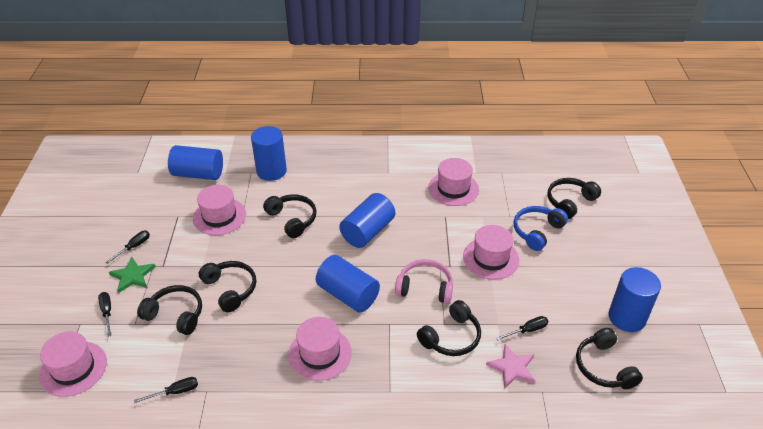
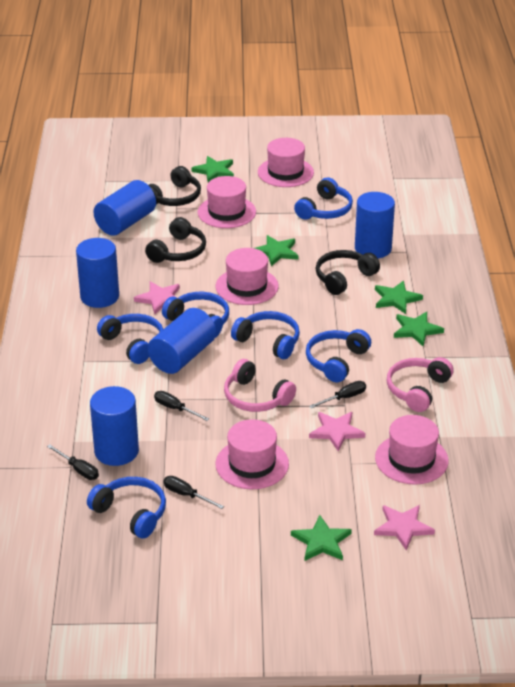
black headphones: 6 -> 3
blue headphones: 1 -> 6
green star: 1 -> 5
pink headphones: 1 -> 2
pink star: 1 -> 3

